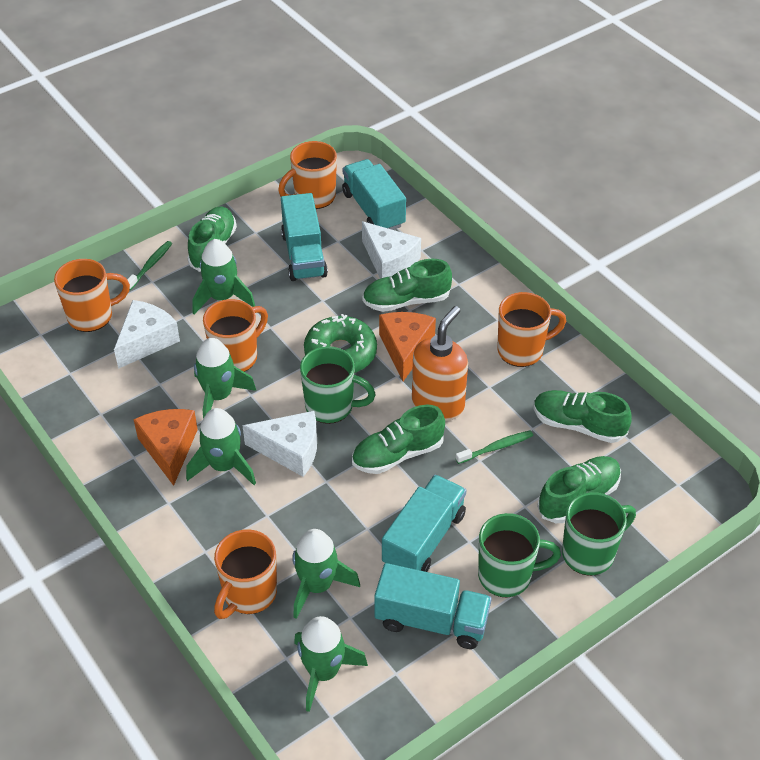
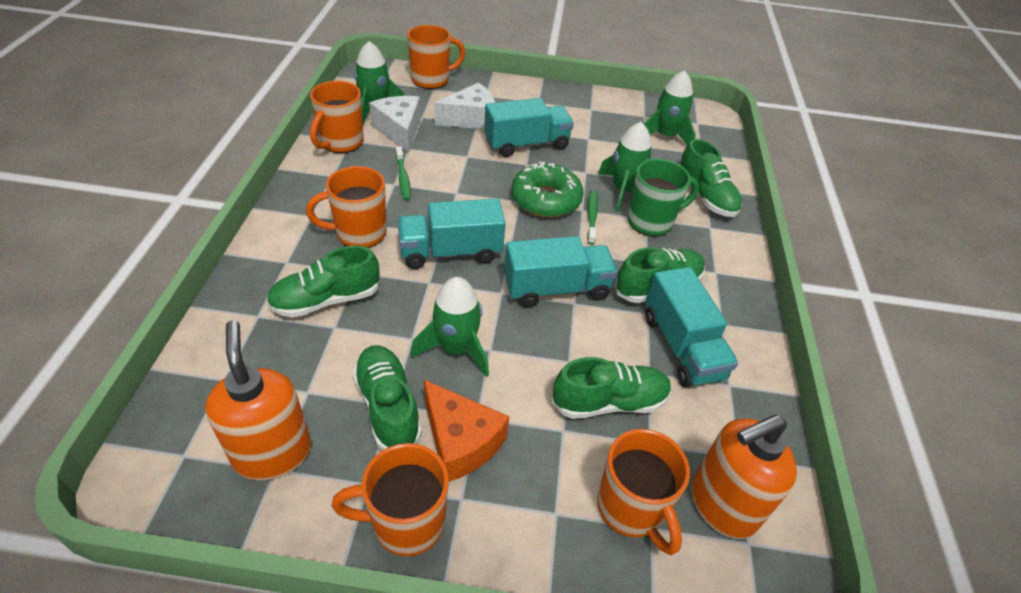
green mug: 3 -> 1
green rocket: 5 -> 4
orange cheese: 2 -> 1
orange soap dispenser: 1 -> 2
white cheese: 3 -> 2

